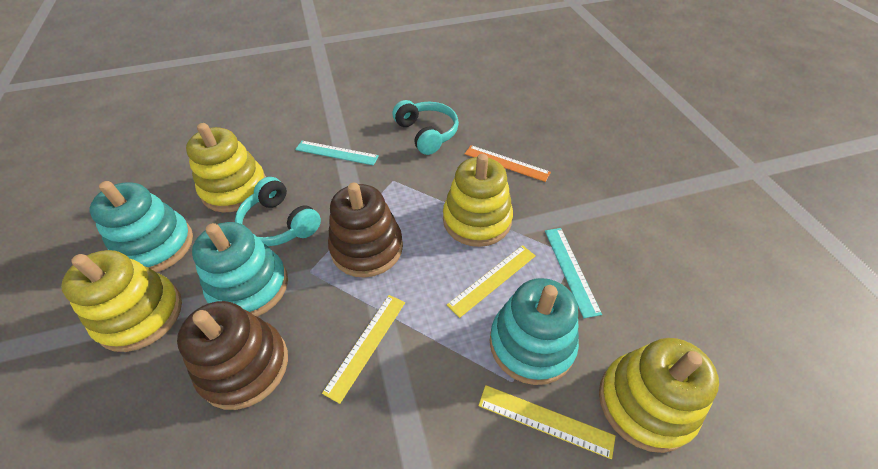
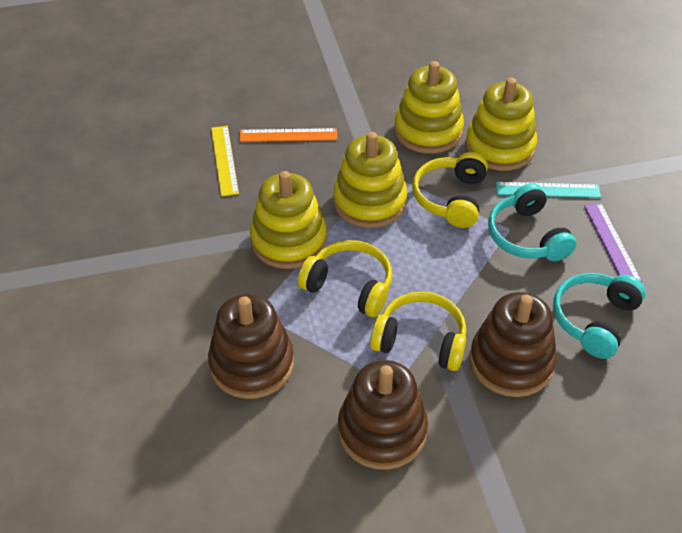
brown stacking toy: 2 -> 3
purple ruler: 0 -> 1
turquoise ruler: 2 -> 1
turquoise stacking toy: 3 -> 0
yellow headphones: 0 -> 3
yellow ruler: 3 -> 1

